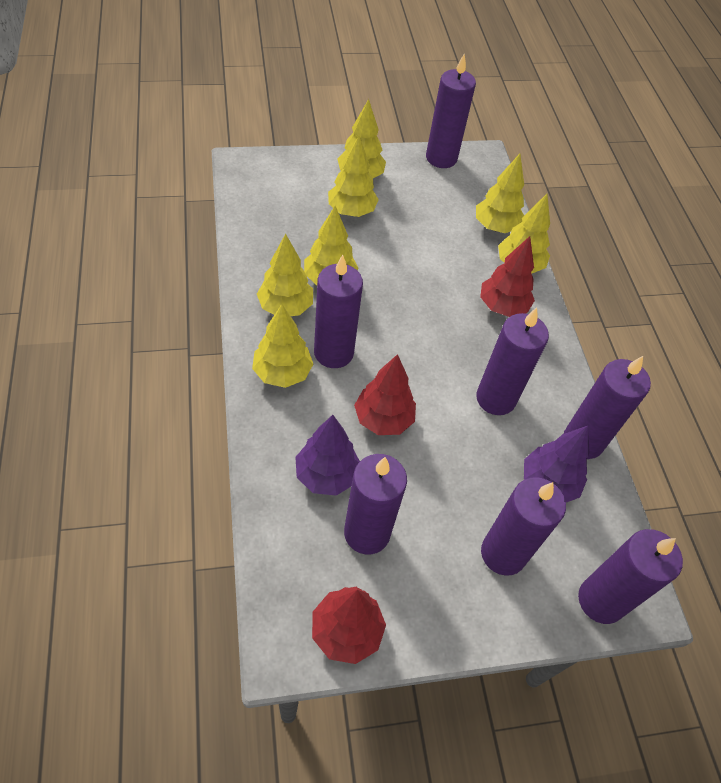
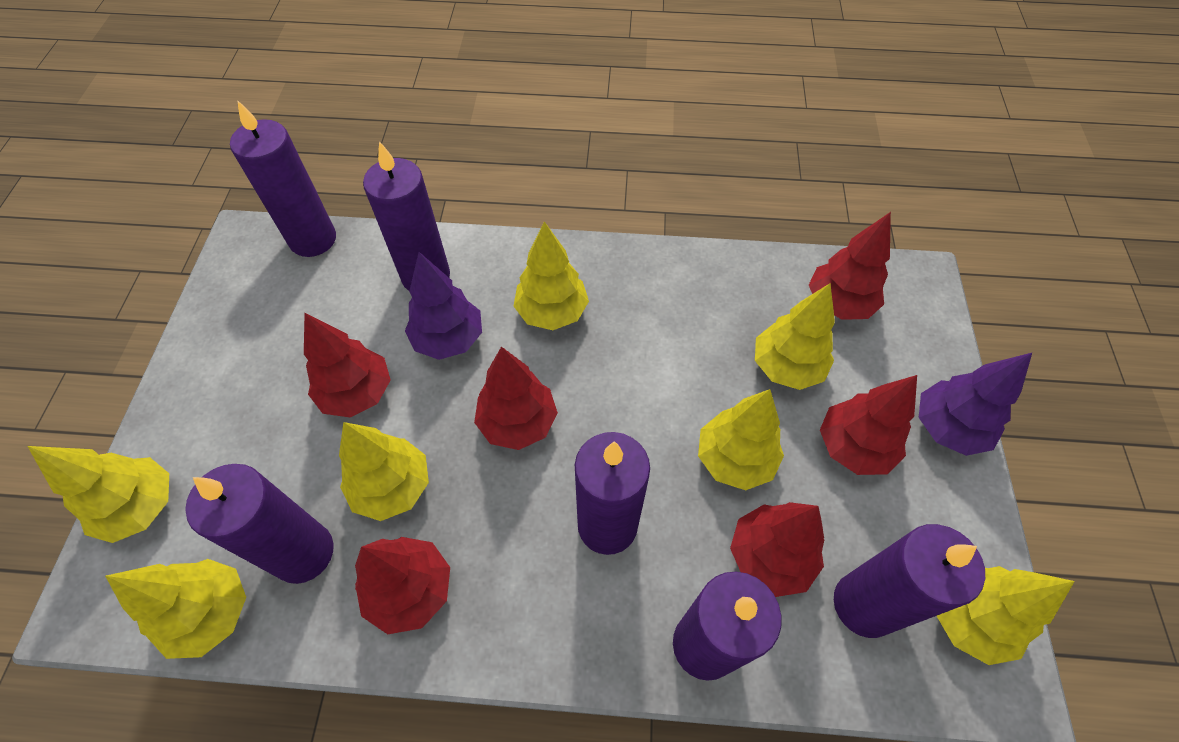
purple candle: 7 -> 6
red tree: 3 -> 6

